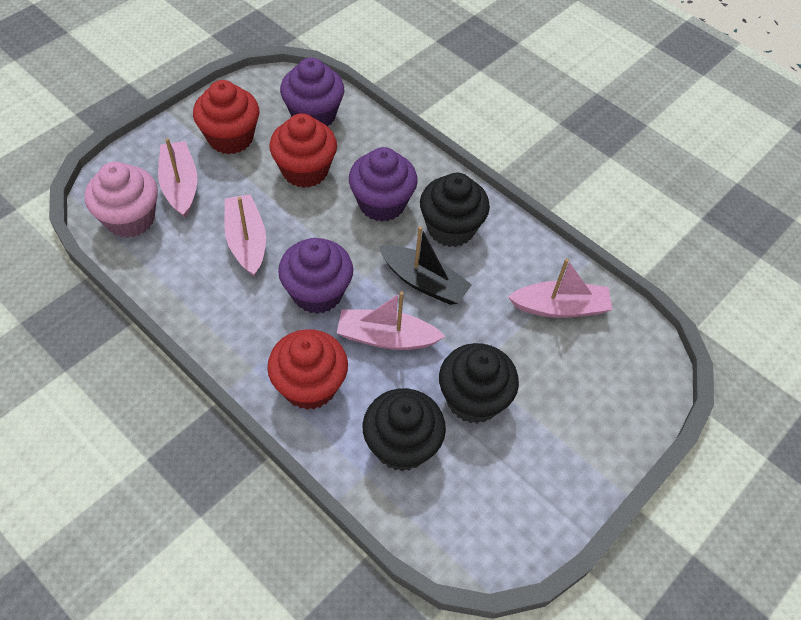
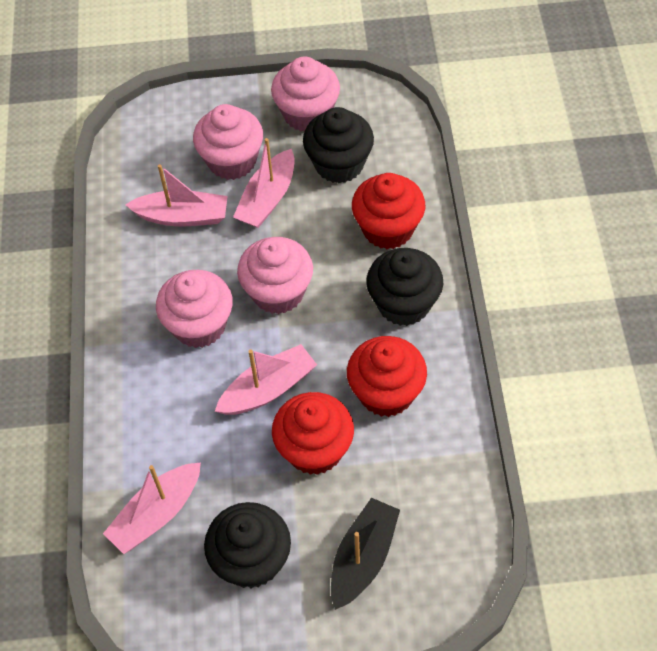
pink cupcake: 1 -> 4
purple cupcake: 3 -> 0

